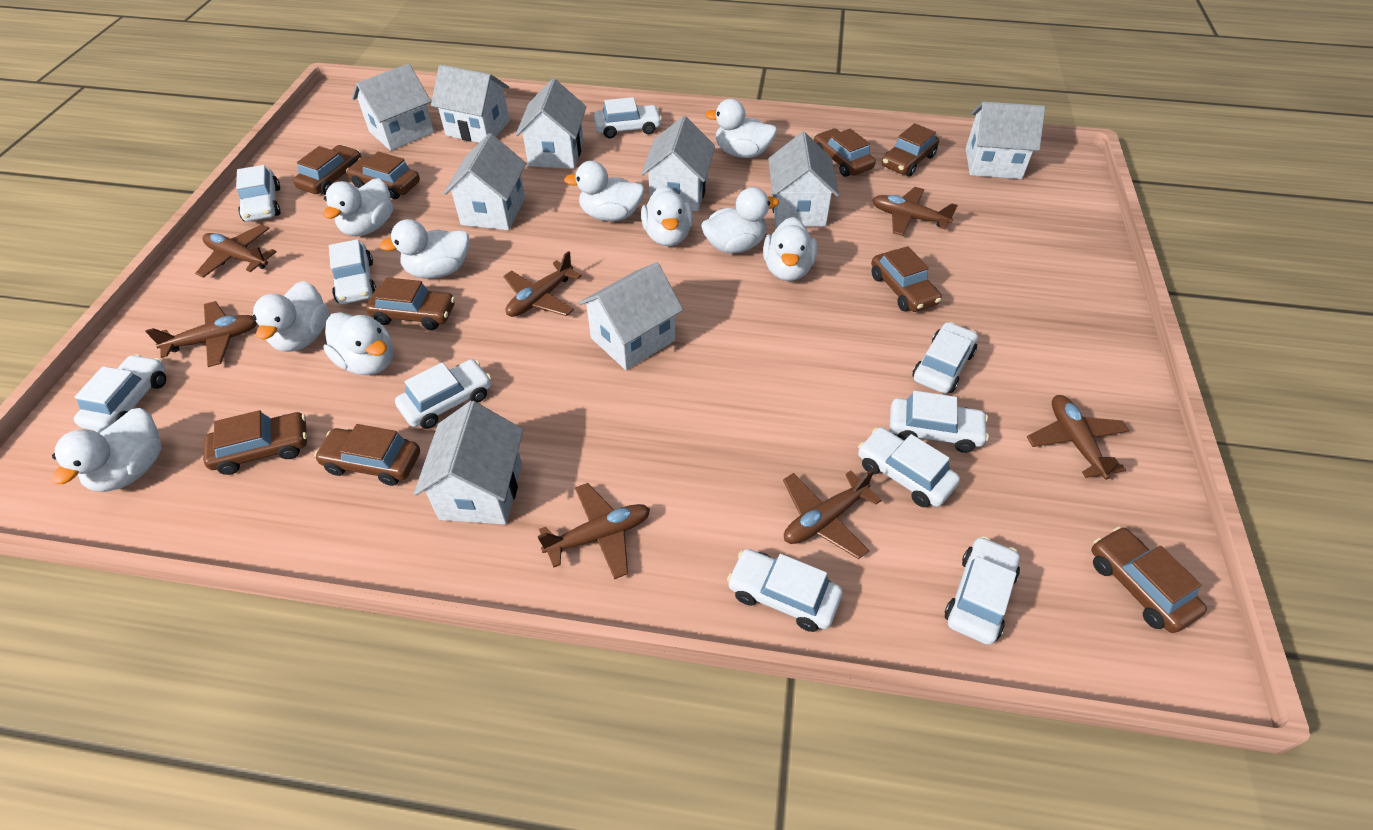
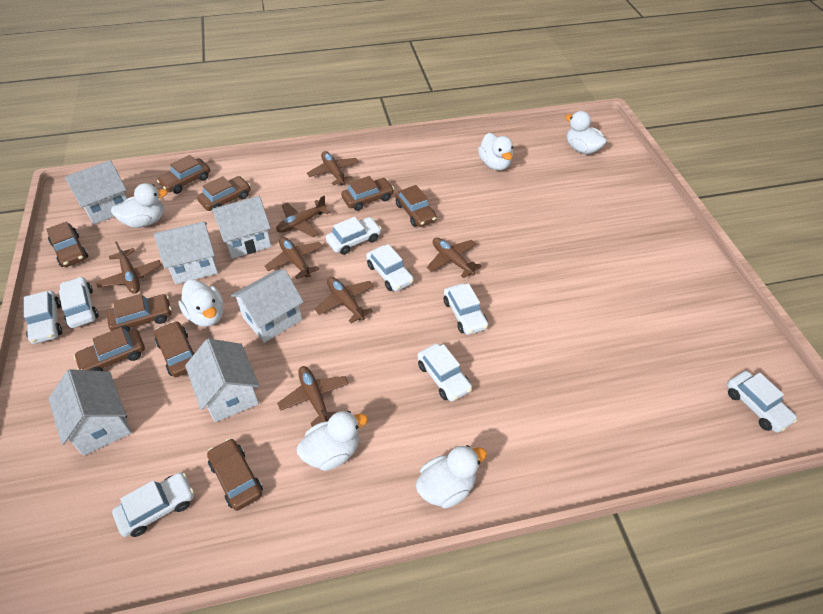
white car: 10 -> 8
white duck: 10 -> 6
white house: 9 -> 6

